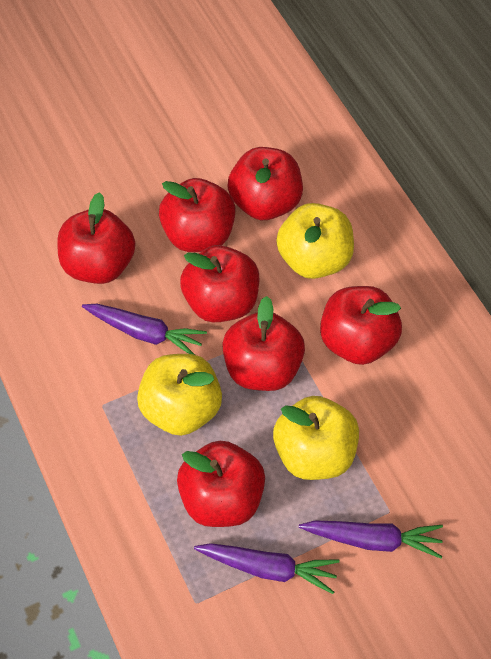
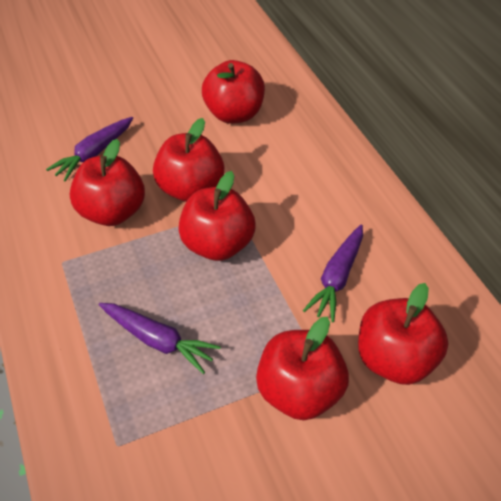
red apple: 7 -> 6
yellow apple: 3 -> 0

